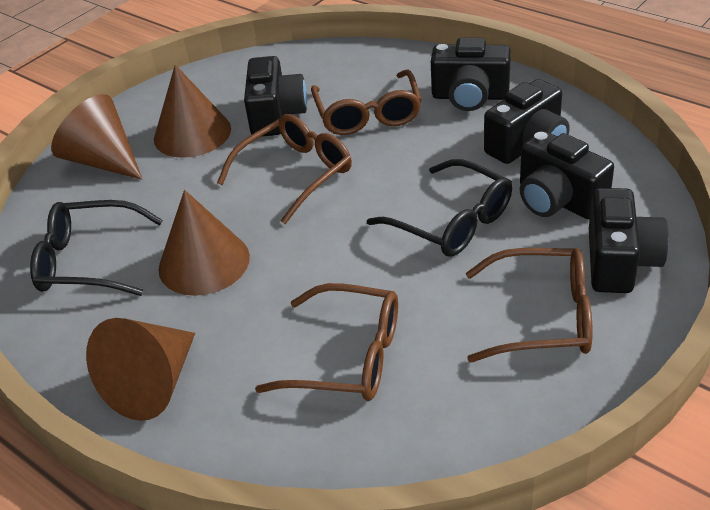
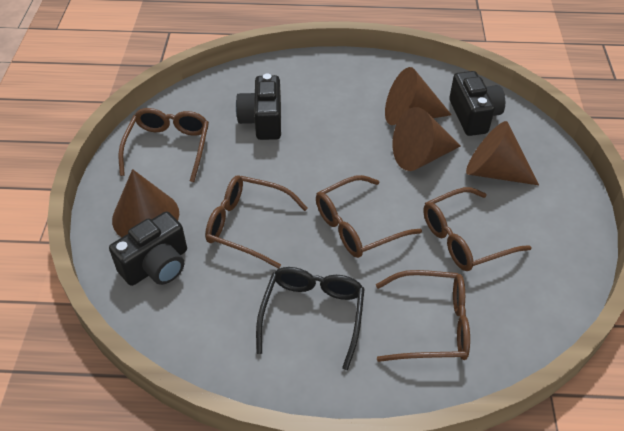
black camera: 5 -> 3
black glasses: 2 -> 1
brown glasses: 4 -> 5

